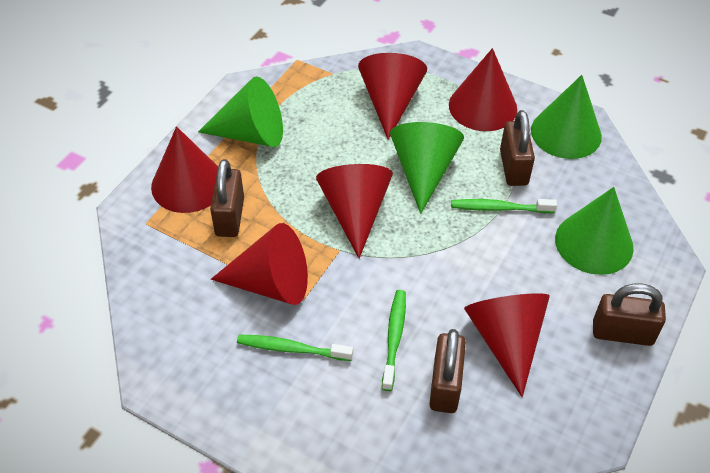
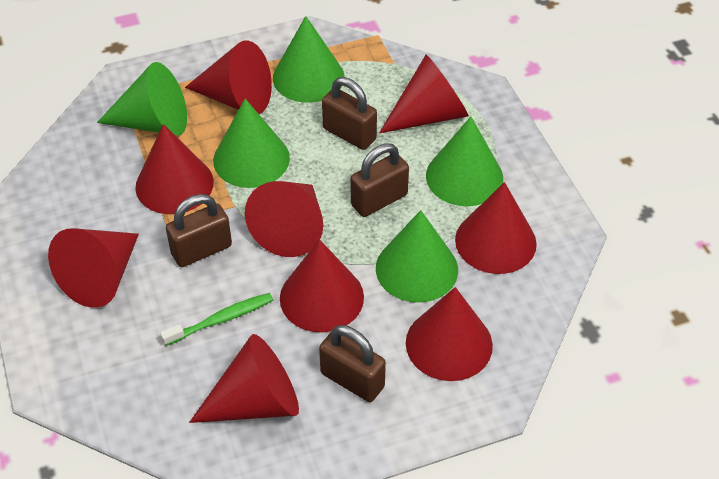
green cone: 4 -> 5
green toothbrush: 3 -> 1
red cone: 6 -> 9

